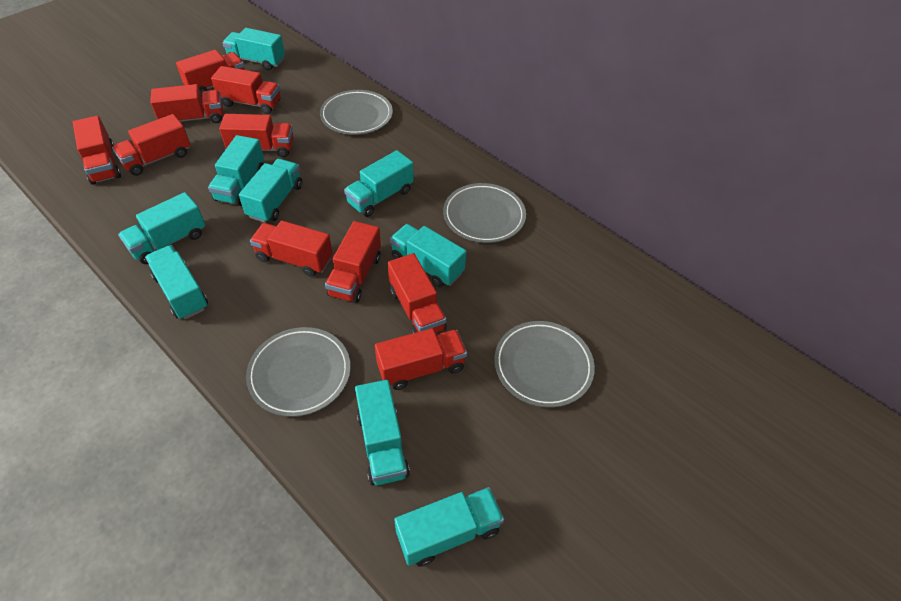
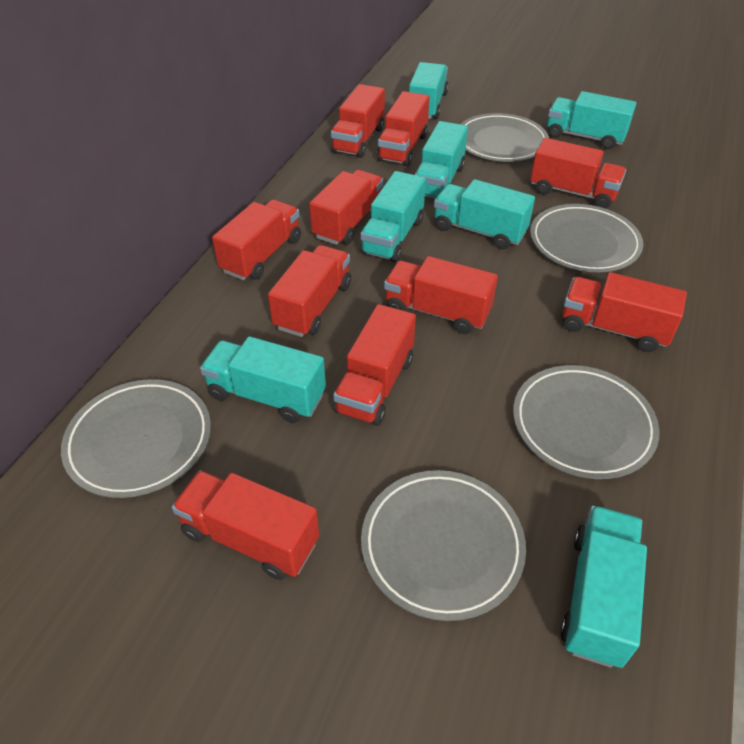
grey plate: 4 -> 5
turquoise truck: 9 -> 7

